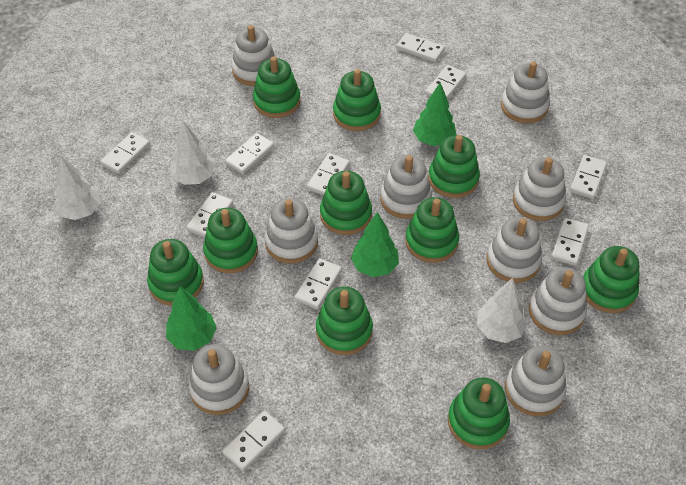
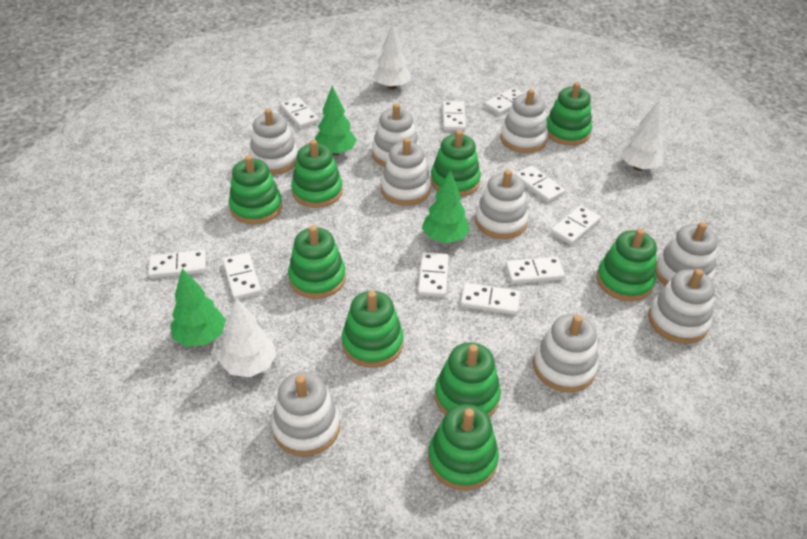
green stacking toy: 10 -> 9

